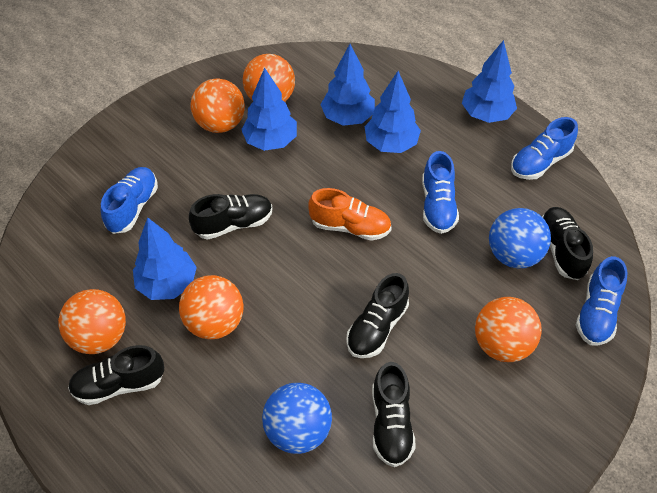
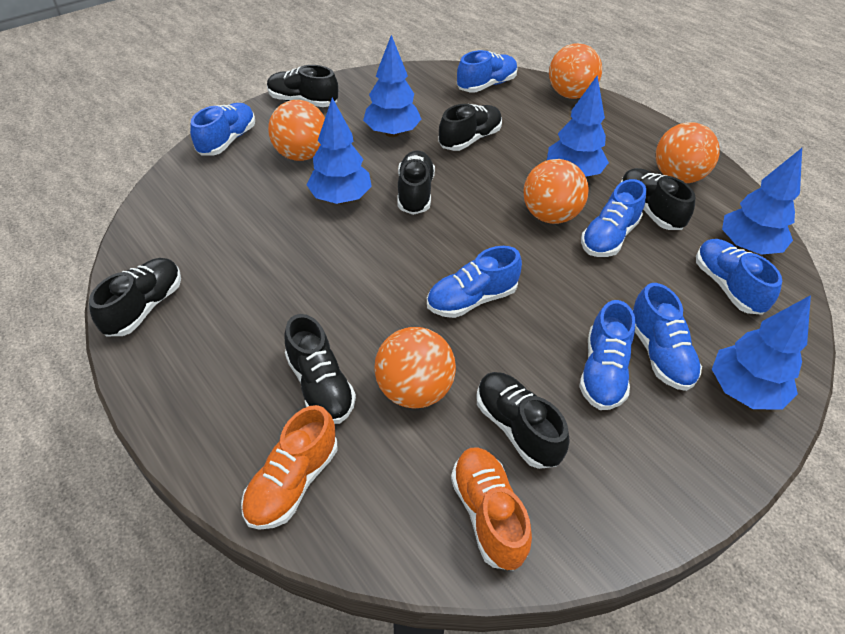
black shoe: 5 -> 7
blue ball: 2 -> 0
blue shoe: 4 -> 7
orange shoe: 1 -> 2

